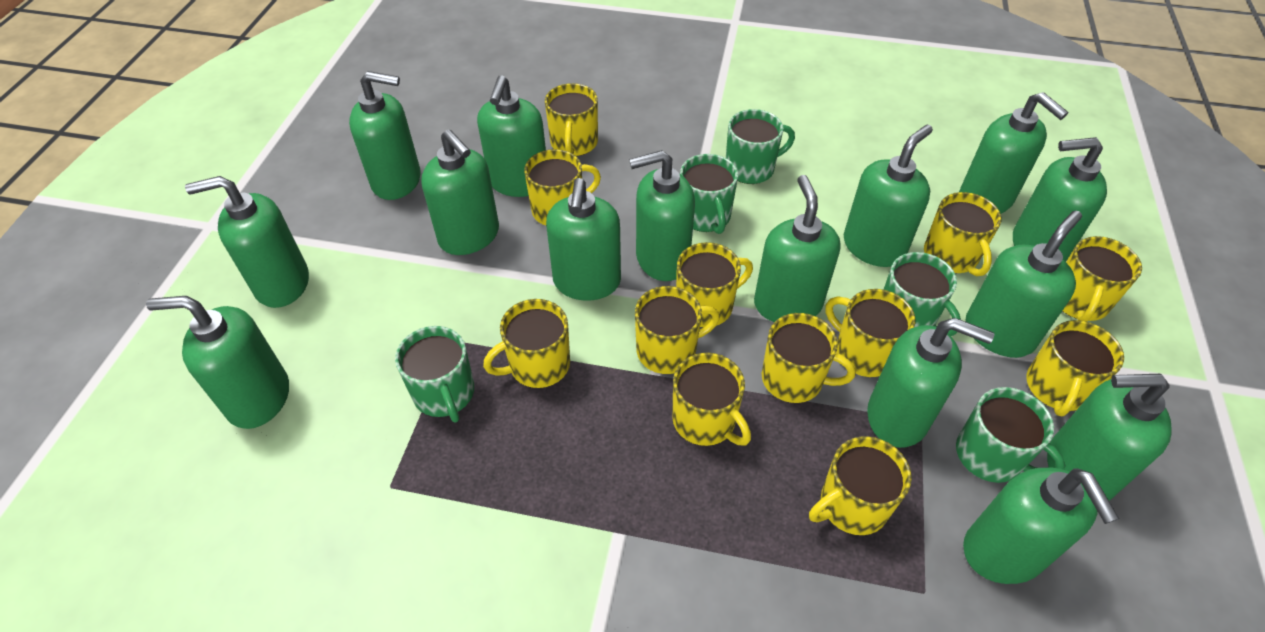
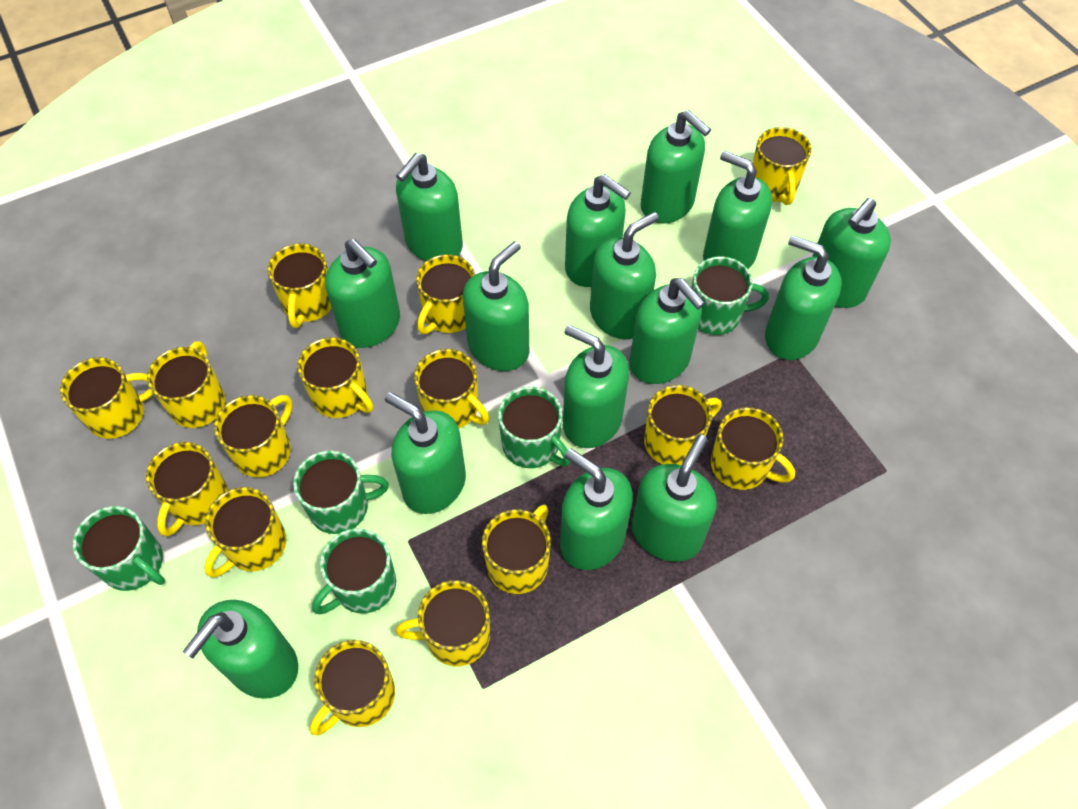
yellow mug: 12 -> 15

